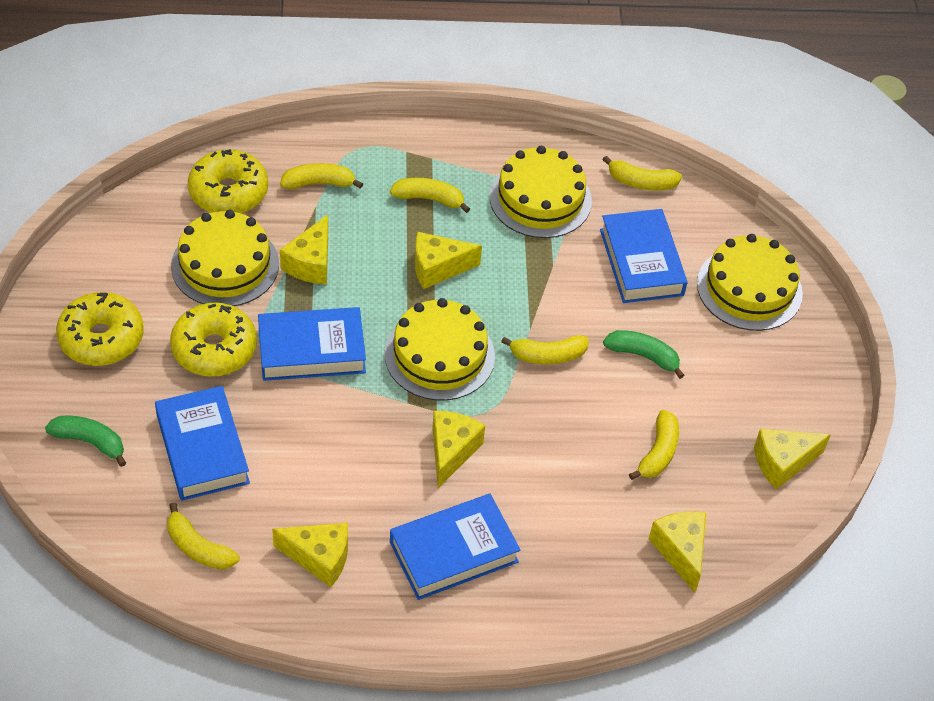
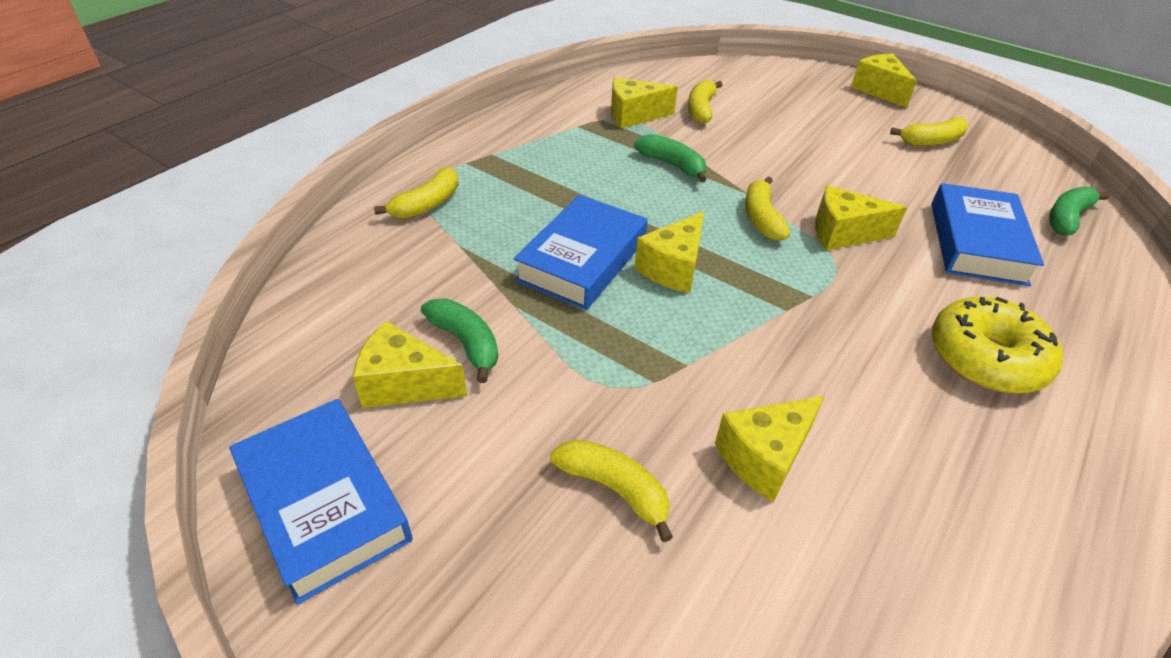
blue book: 4 -> 3
green banana: 2 -> 3
yellow banana: 6 -> 5
yellow cake: 4 -> 0
yellow donut: 3 -> 1

